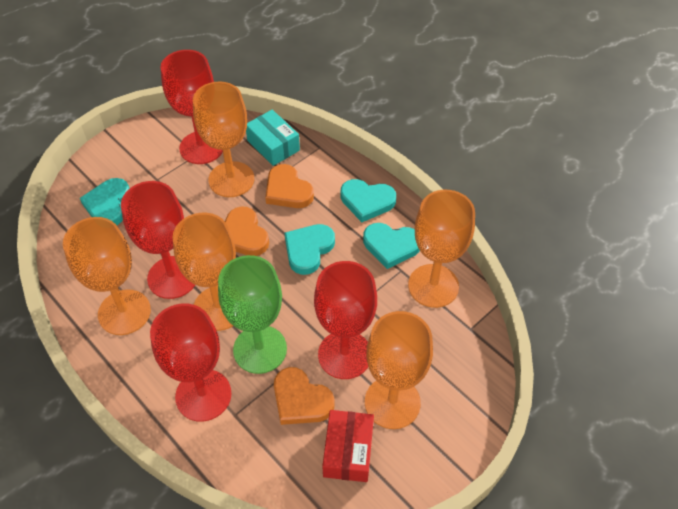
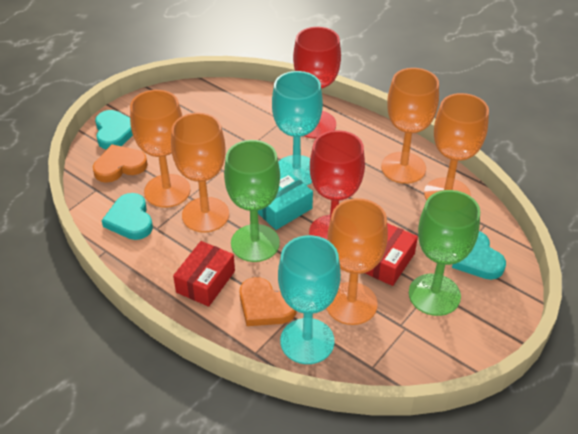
green goblet: 1 -> 2
orange heart: 3 -> 2
red box: 1 -> 2
red goblet: 4 -> 2
turquoise goblet: 0 -> 2
turquoise heart: 4 -> 3

